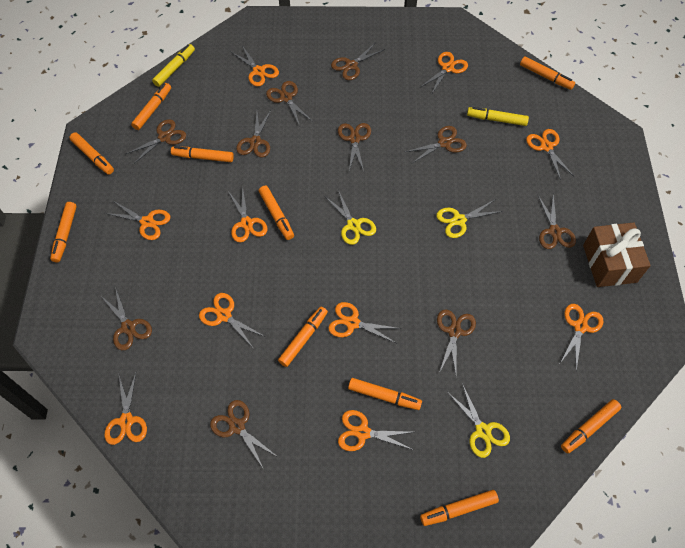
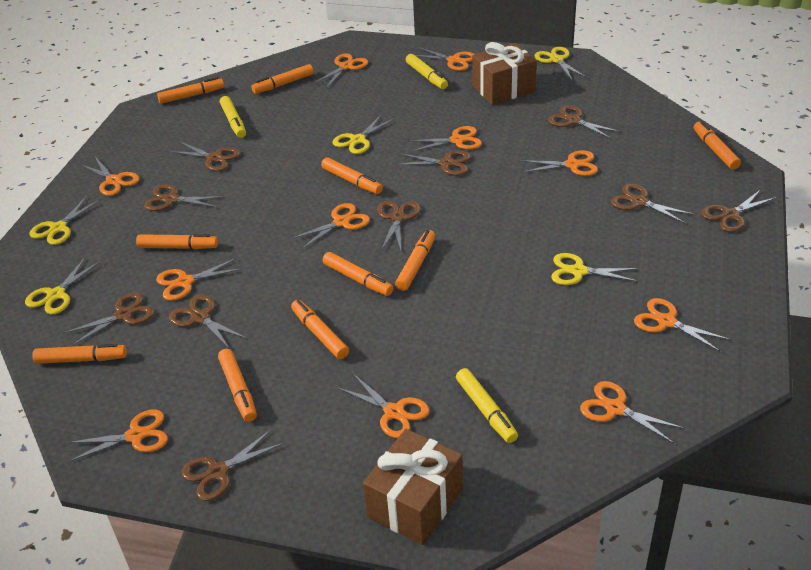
brown gift: 1 -> 2
orange scissors: 10 -> 11
yellow marker: 2 -> 3
yellow scissors: 3 -> 5

